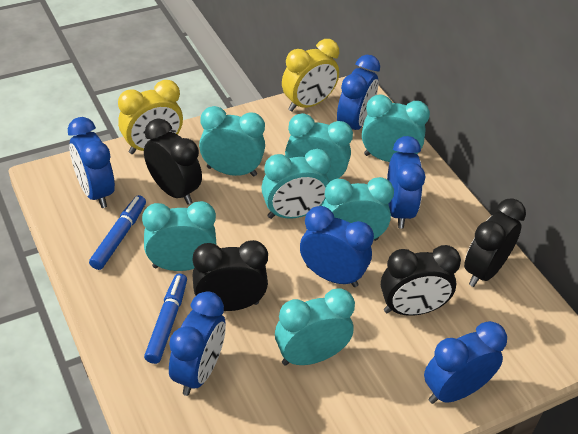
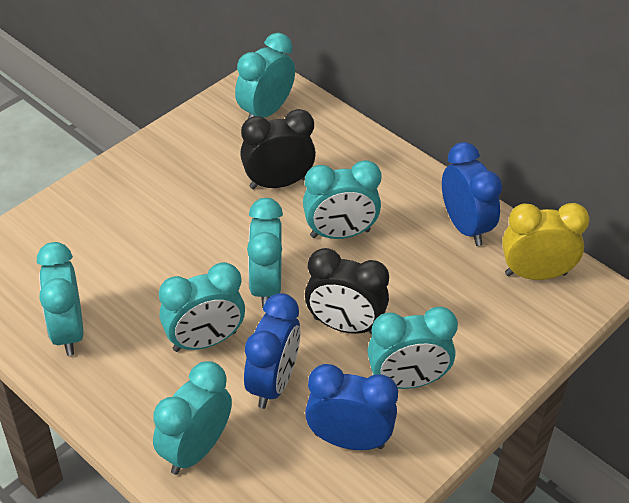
black clock: 4 -> 2
blue clock: 6 -> 3
blue marker: 2 -> 0
yellow clock: 2 -> 1

